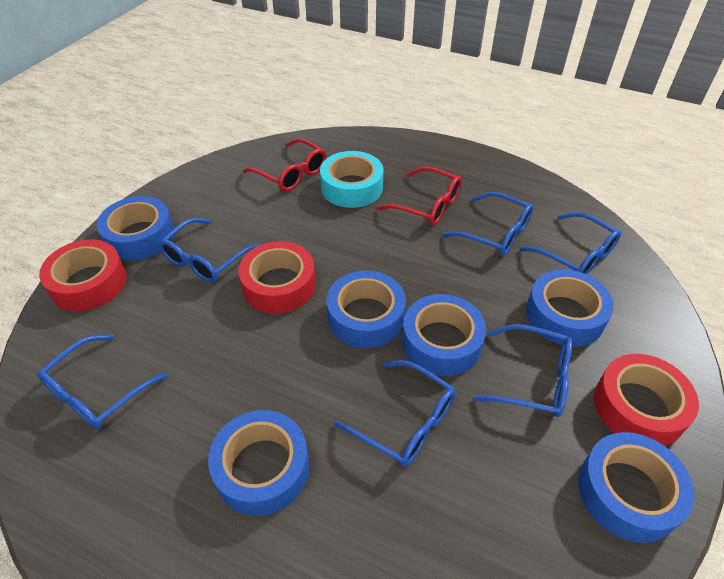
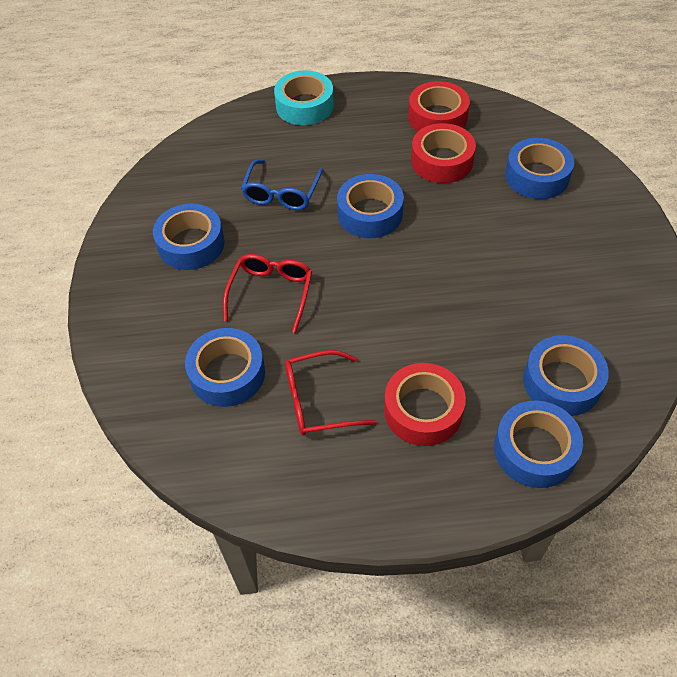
blue glasses: 6 -> 1

